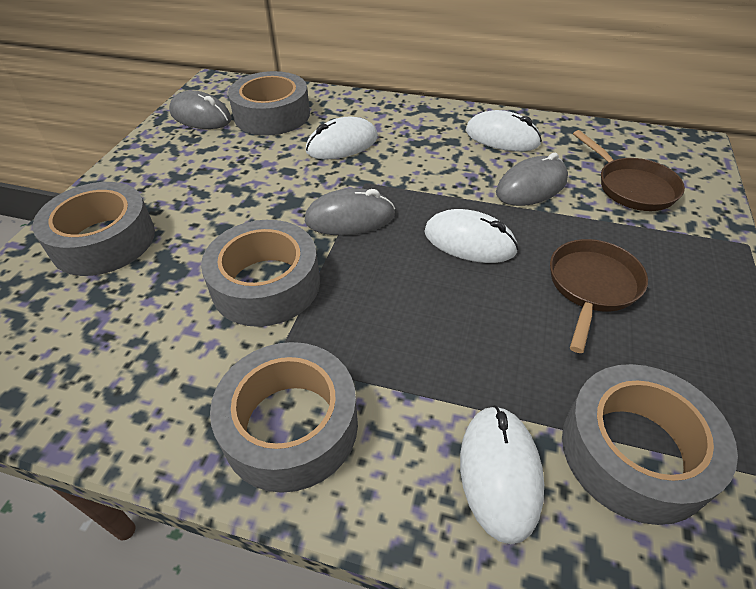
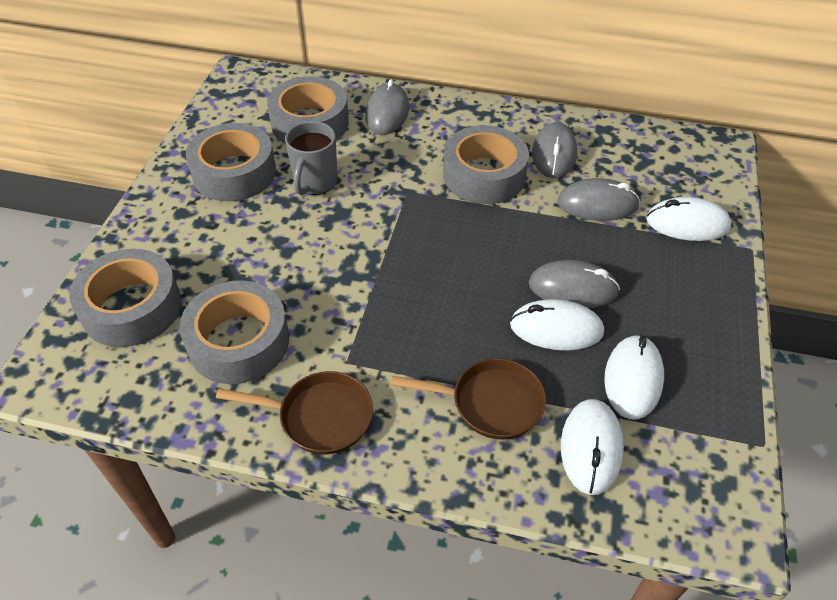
grey mouse: 3 -> 4
grey mug: 0 -> 1

